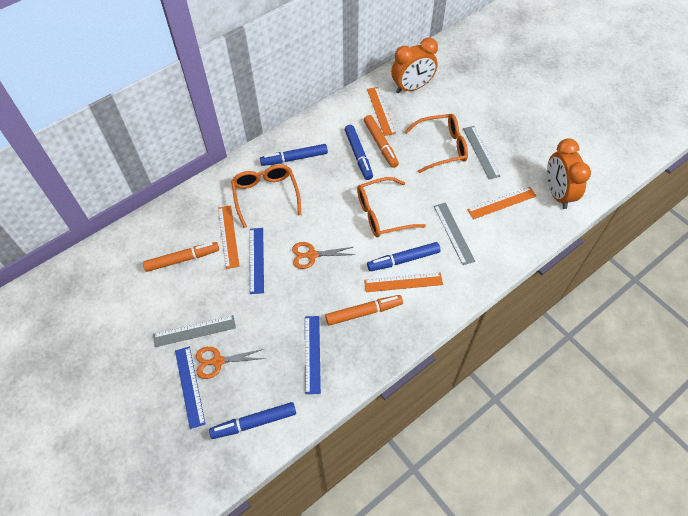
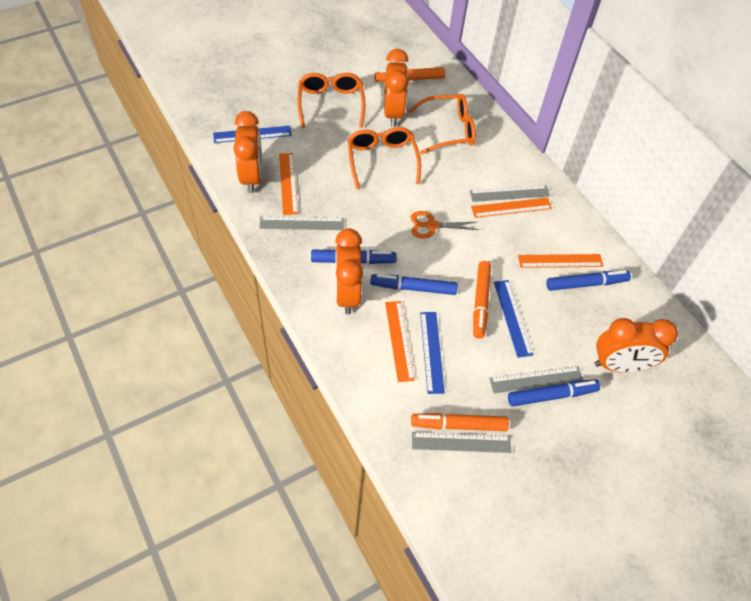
grey ruler: 3 -> 4
orange clock: 2 -> 4
orange scissors: 2 -> 1

